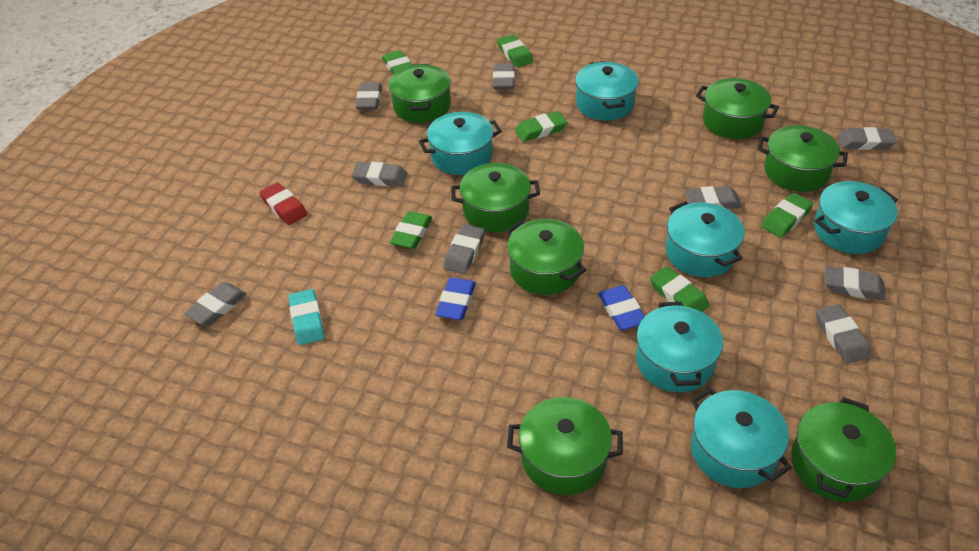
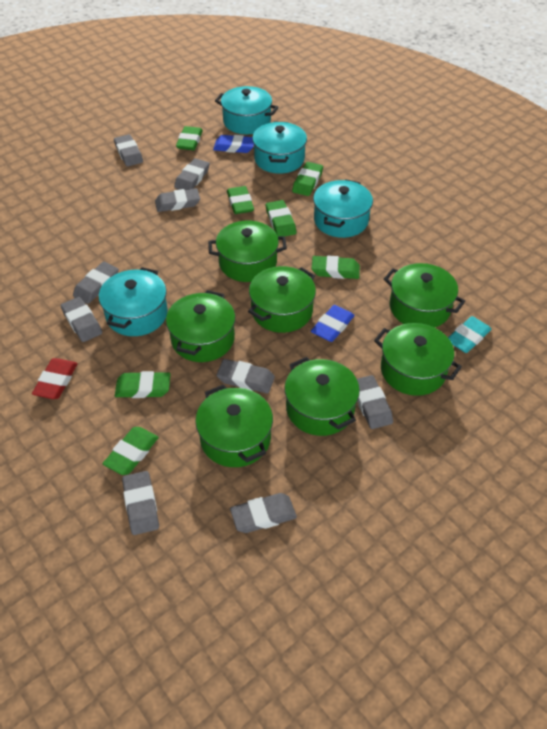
green eraser: 6 -> 7
turquoise pot: 6 -> 4

